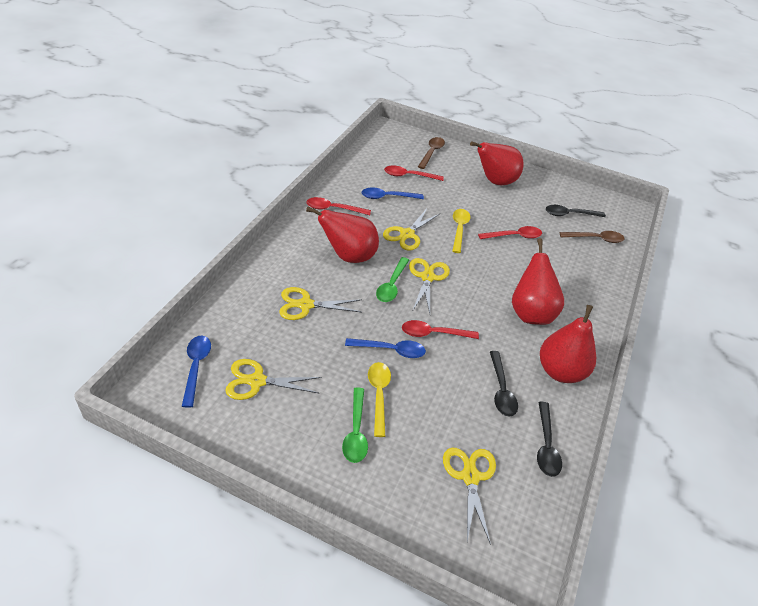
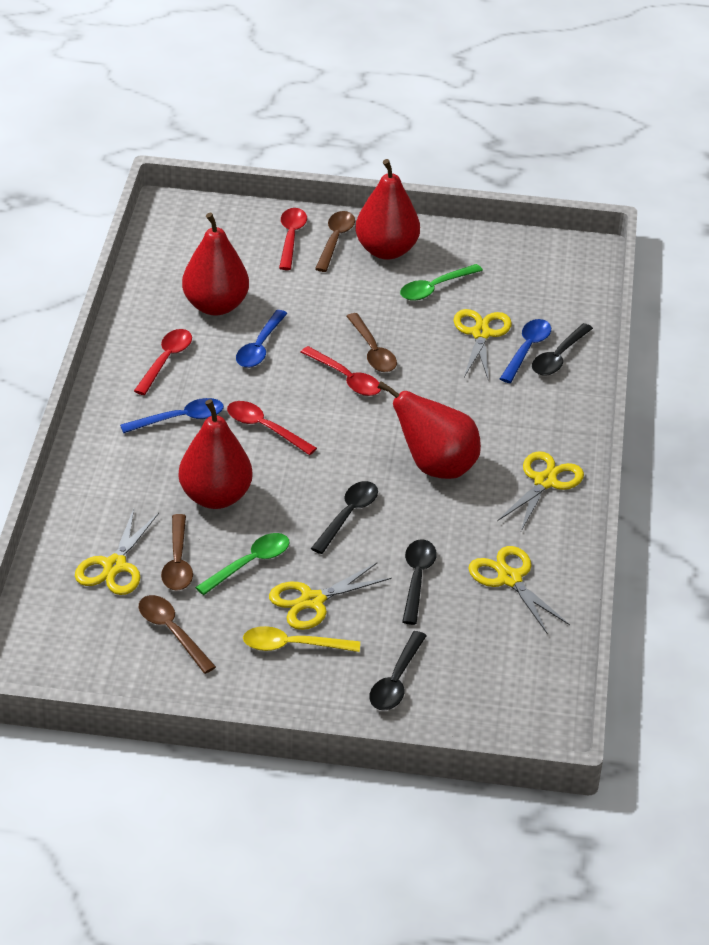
black spoon: 3 -> 4
brown spoon: 2 -> 4
yellow spoon: 2 -> 1

